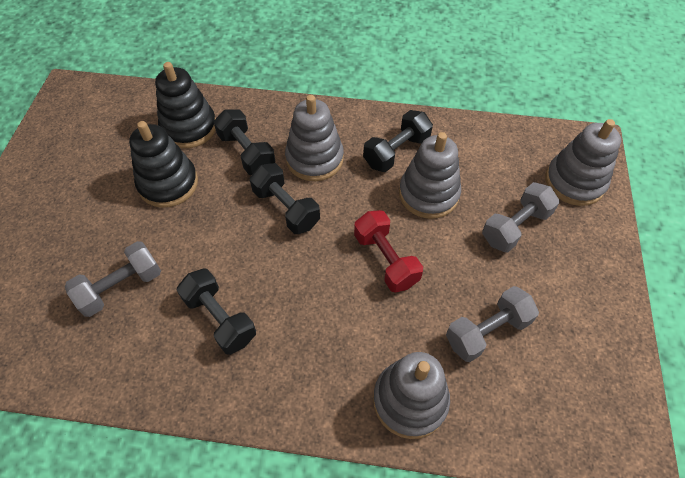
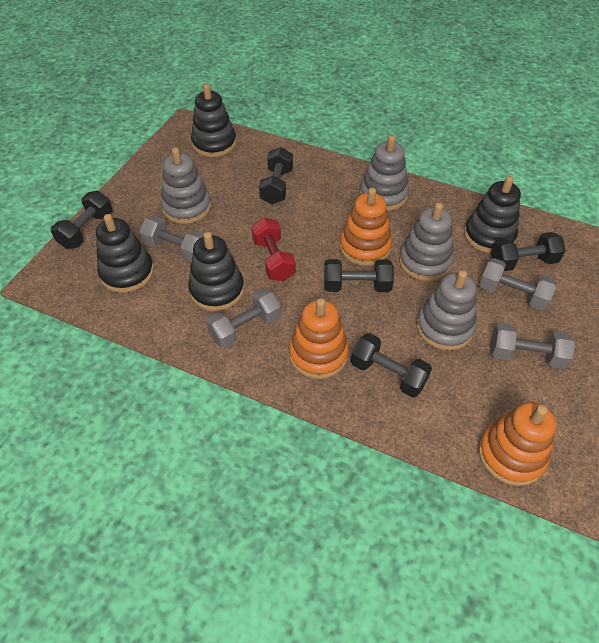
black dumbbell: 4 -> 5
black stacking toy: 2 -> 4
grey dumbbell: 3 -> 4
orange stacking toy: 0 -> 3

